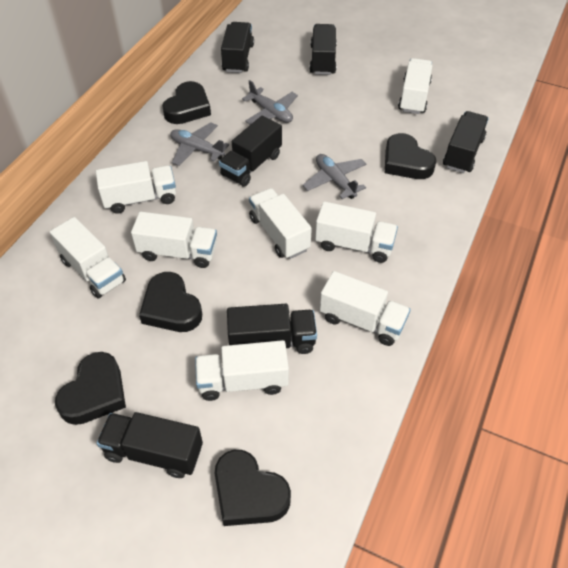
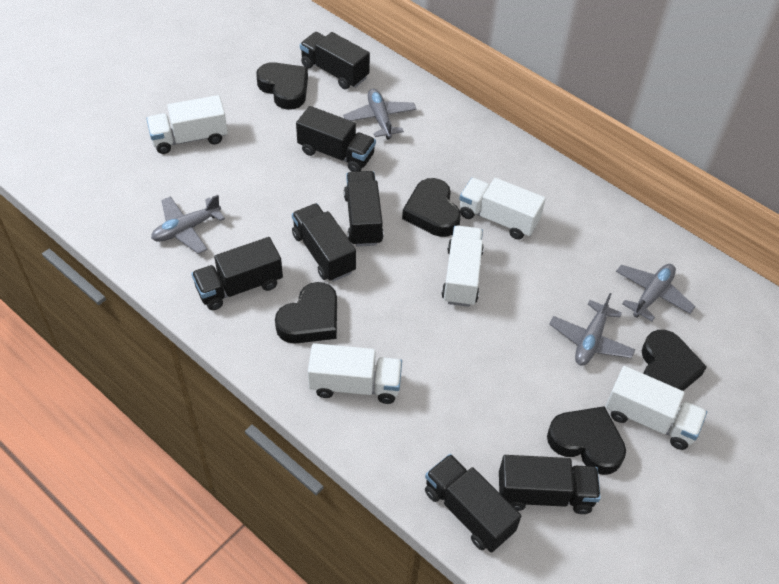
black truck: 6 -> 7
grey plane: 3 -> 4
white truck: 8 -> 5

